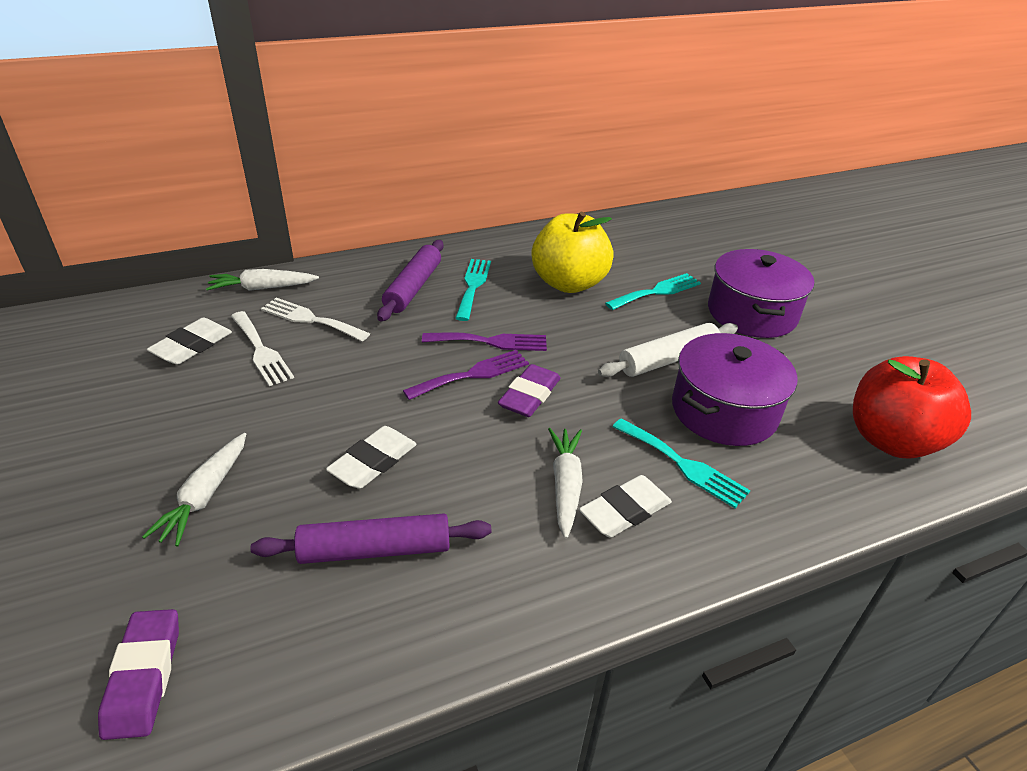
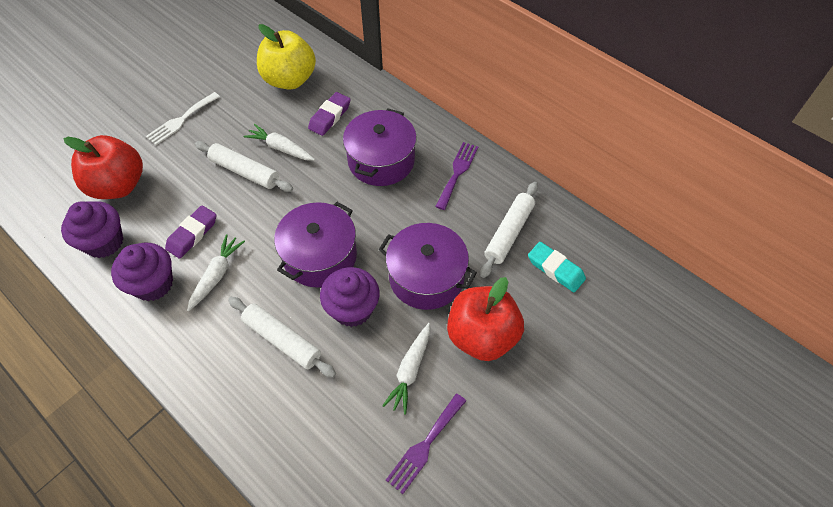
purple cupcake: 0 -> 3
purple pot: 2 -> 3
purple rolling pin: 2 -> 0
red apple: 1 -> 2
turquoise eraser: 0 -> 1
turquoise fork: 3 -> 0
white eraser: 3 -> 0
white fork: 2 -> 1
white rolling pin: 1 -> 3

